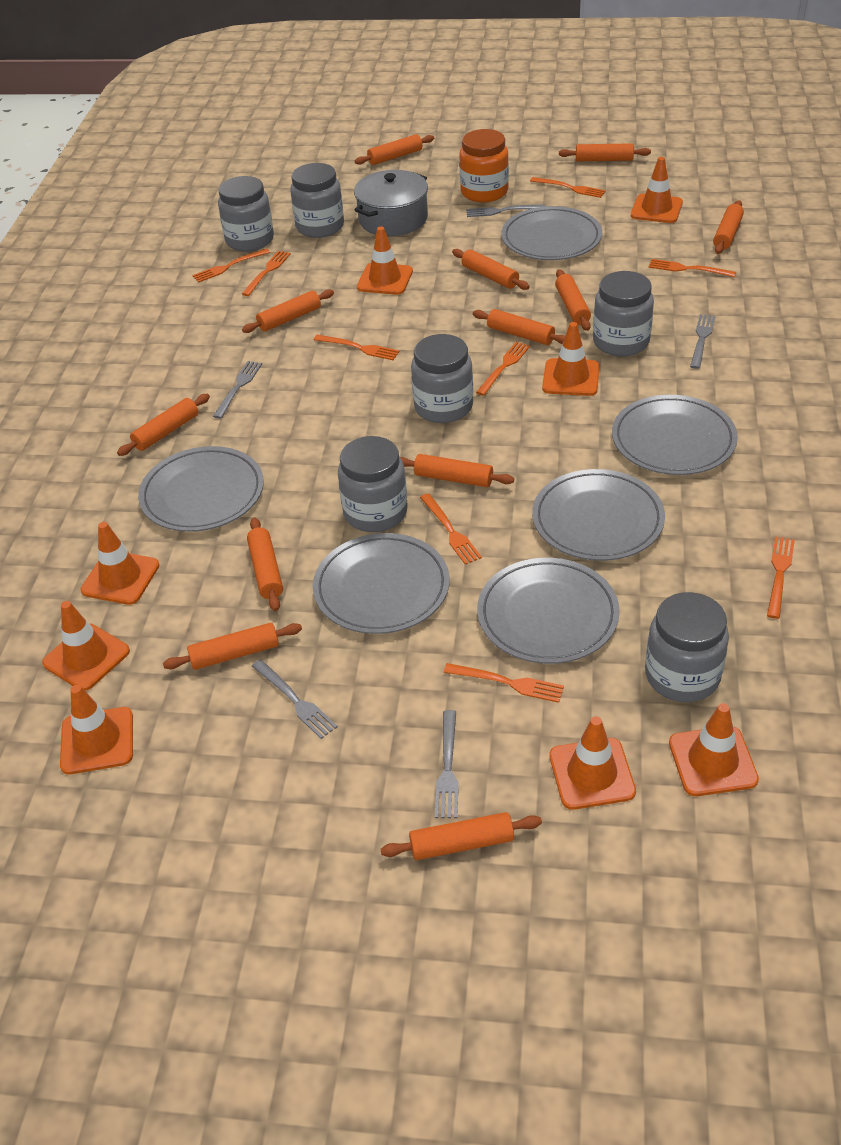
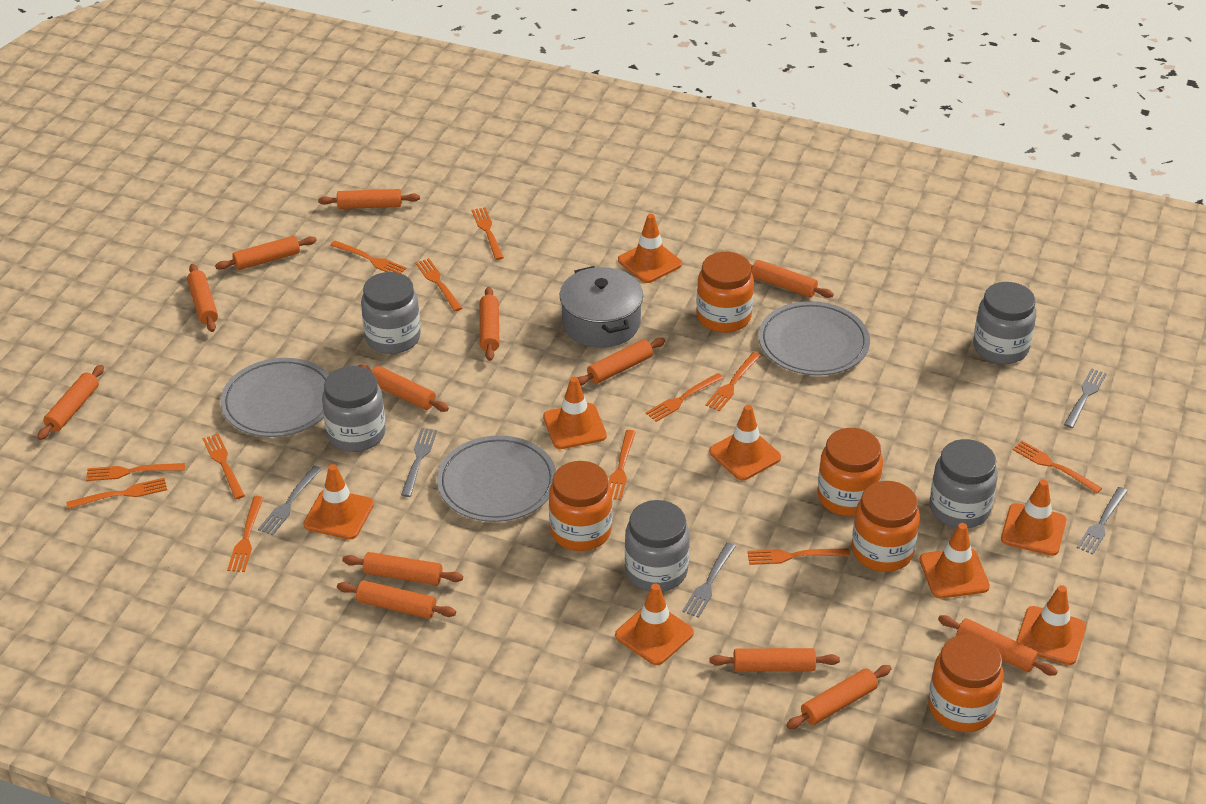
grey jar: 6 -> 5
grey plate: 6 -> 3
orange fork: 9 -> 12
orange jar: 1 -> 5
orange rolling pin: 12 -> 13

